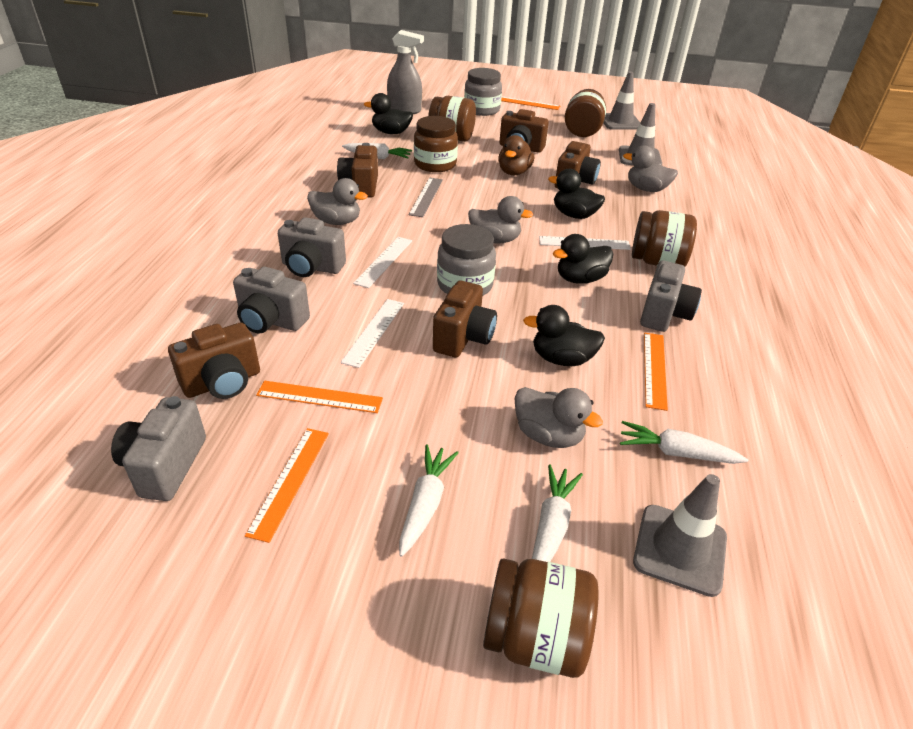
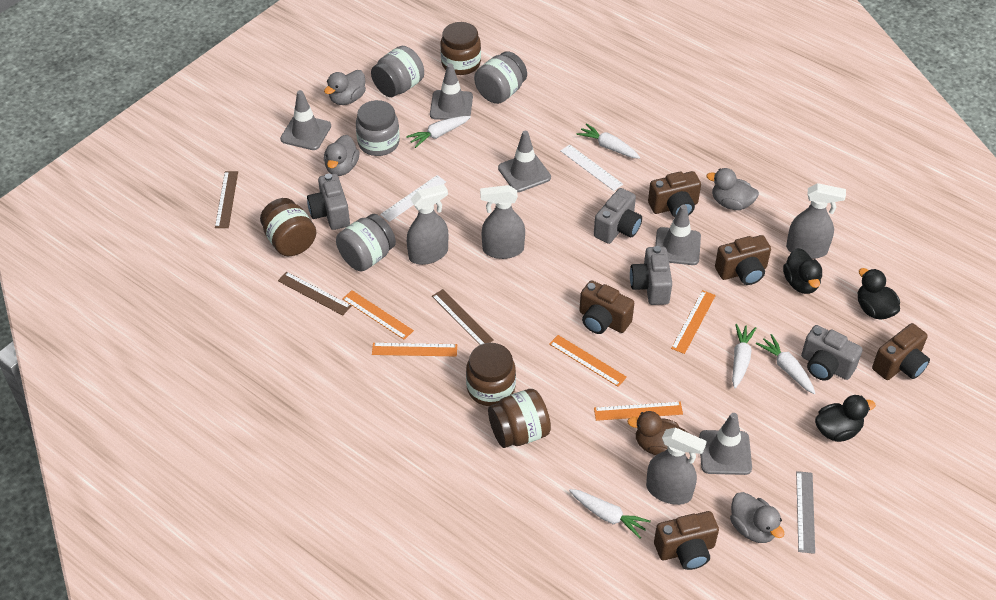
black duck: 4 -> 3
brown jar: 5 -> 4
brown ruler: 0 -> 3
grey jar: 2 -> 4
grey spray bottle: 1 -> 4
grey traffic cone: 3 -> 5
orange ruler: 4 -> 5
white carrot: 4 -> 5
white ruler: 3 -> 2

